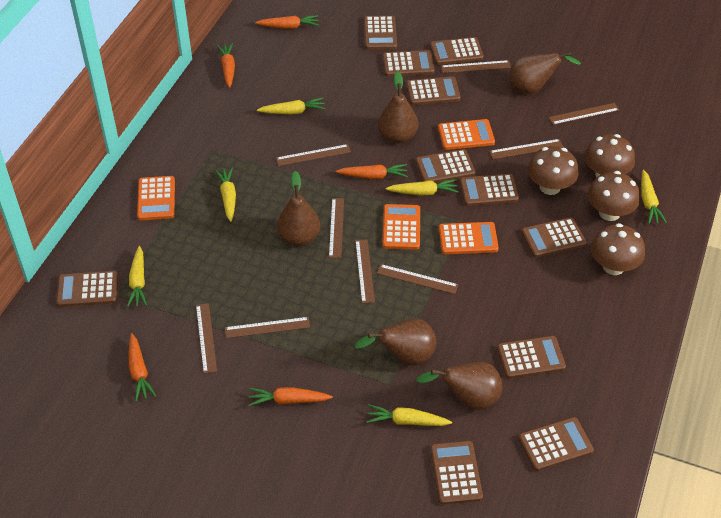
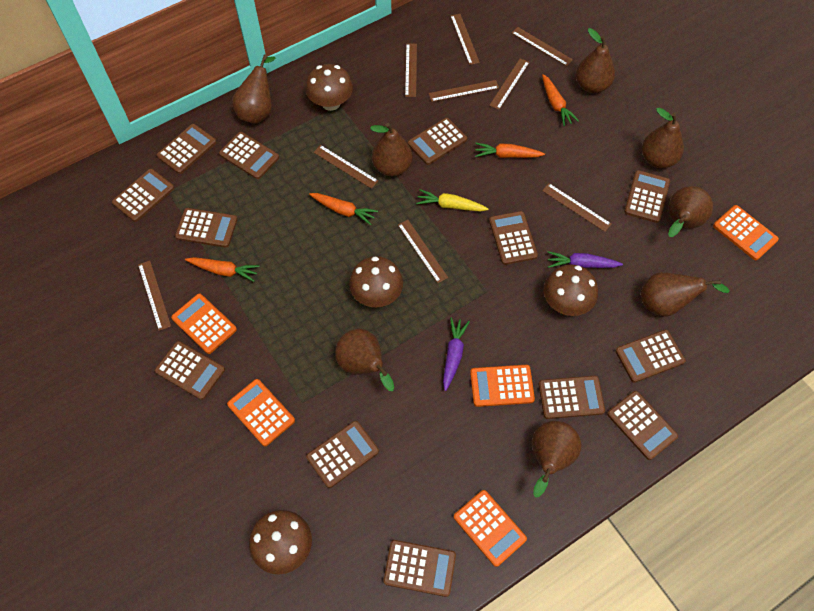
brown calculator: 11 -> 13
brown pear: 5 -> 8
orange calculator: 4 -> 5
orange carrot: 5 -> 4
purple carrot: 0 -> 2
yellow carrot: 6 -> 1

